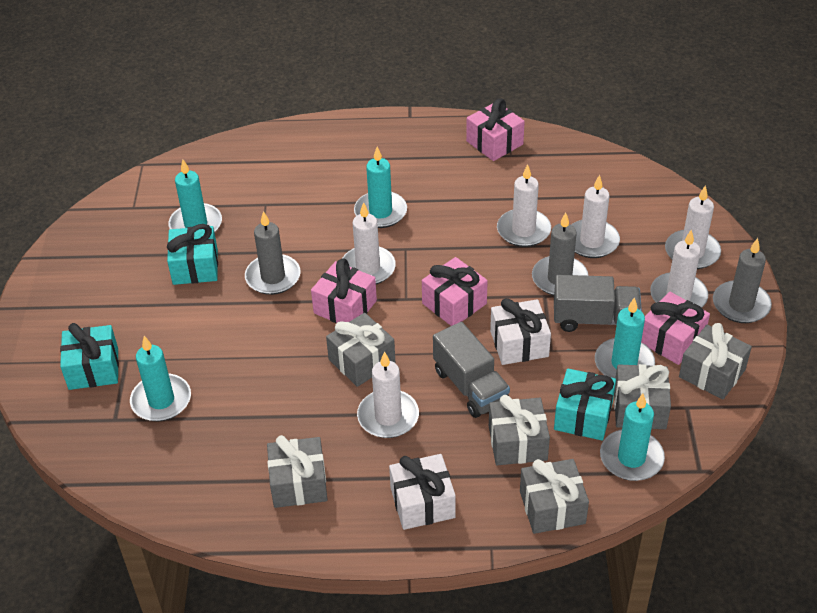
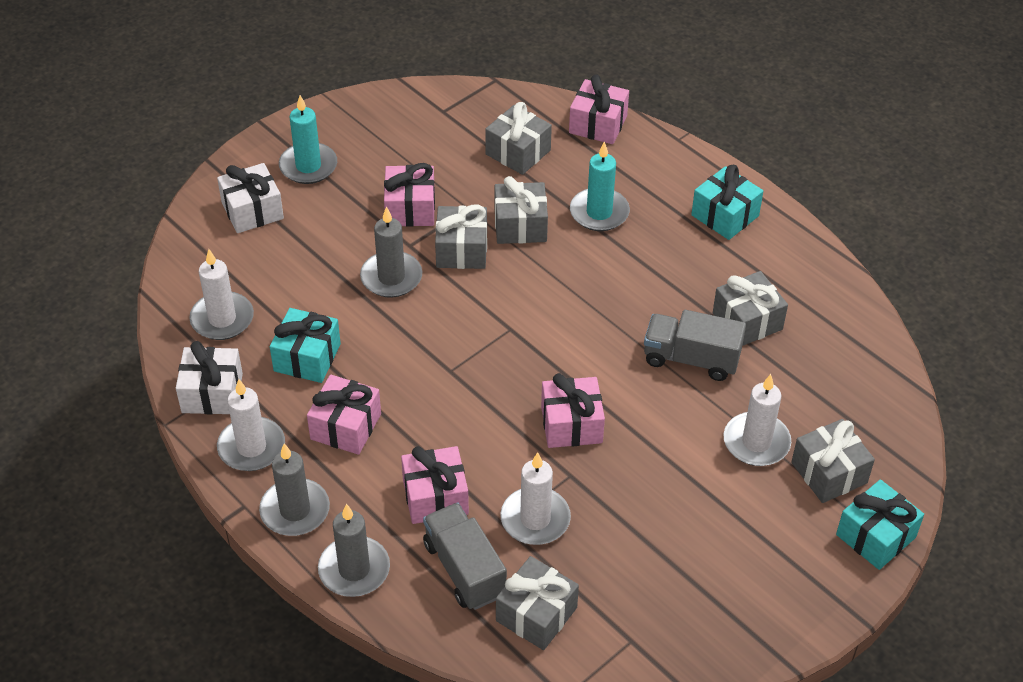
pink gift: 4 -> 5
turquoise candle: 5 -> 2
white candle: 6 -> 4

